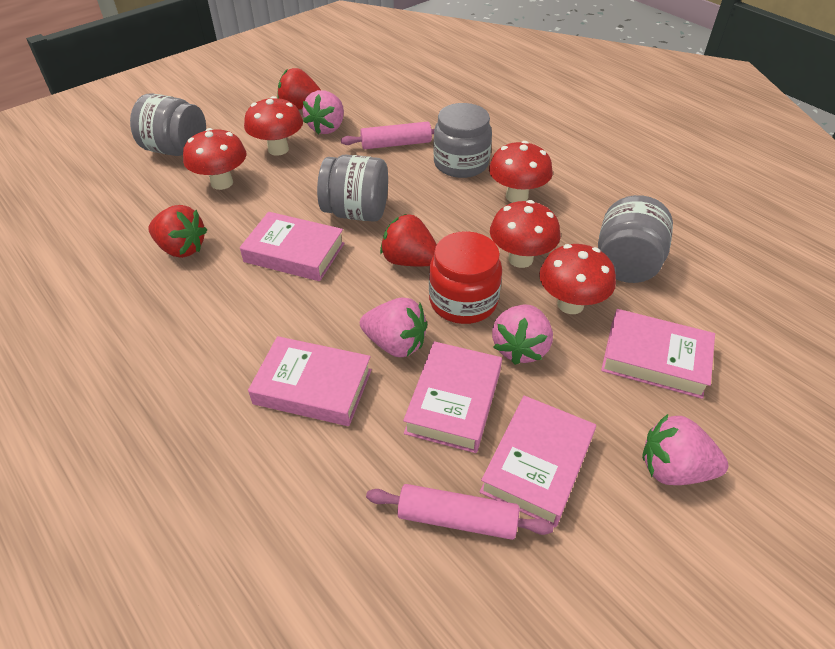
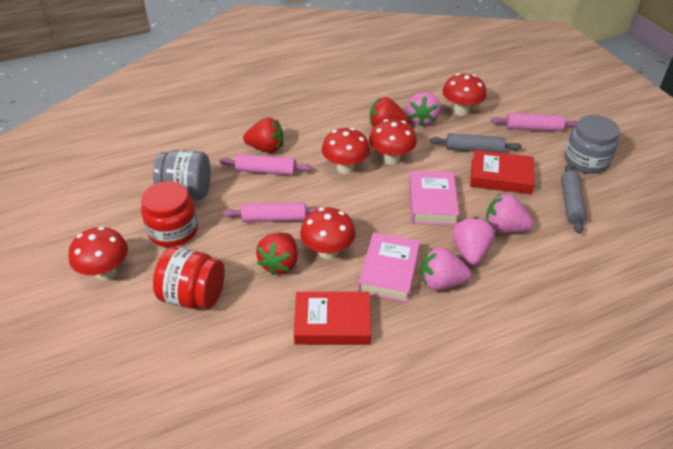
grey jar: 4 -> 2
grey rolling pin: 0 -> 2
pink book: 5 -> 2
pink rolling pin: 2 -> 3
red book: 0 -> 2
red jar: 1 -> 2

